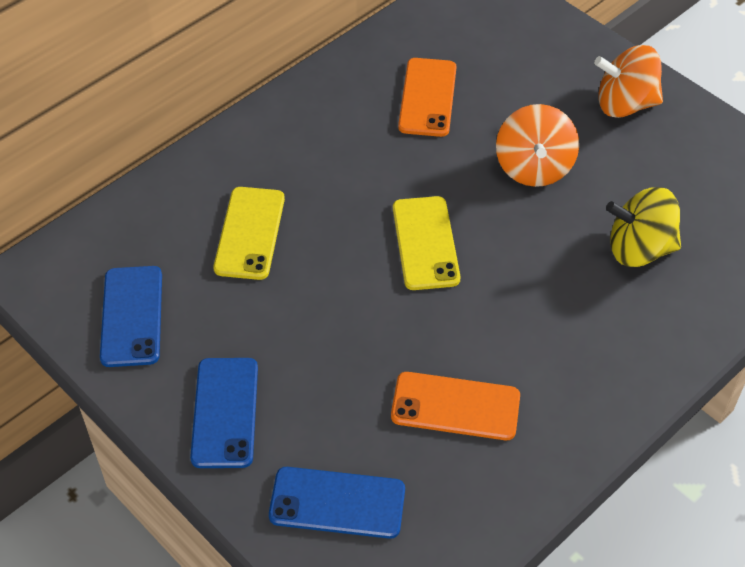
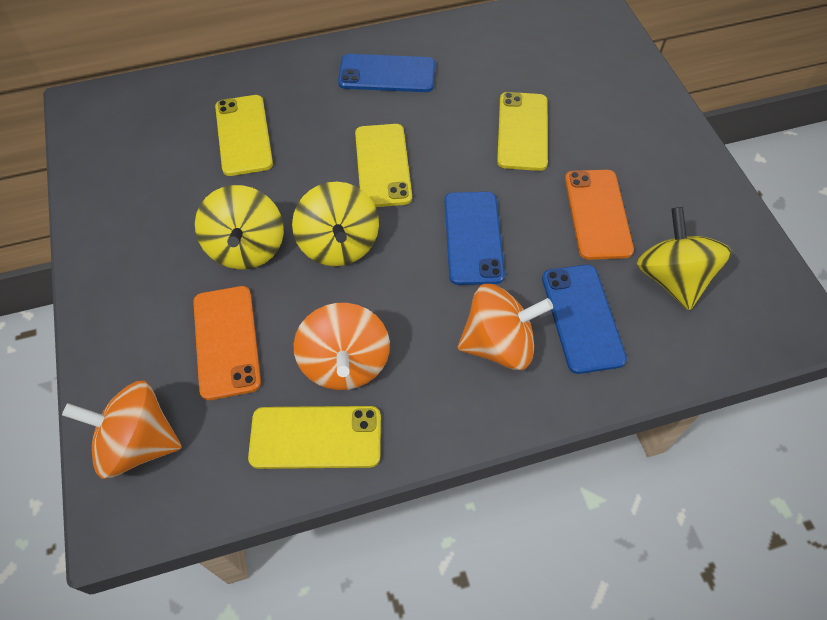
orange spinning top: 2 -> 3
yellow phone: 2 -> 4
yellow spinning top: 1 -> 3

